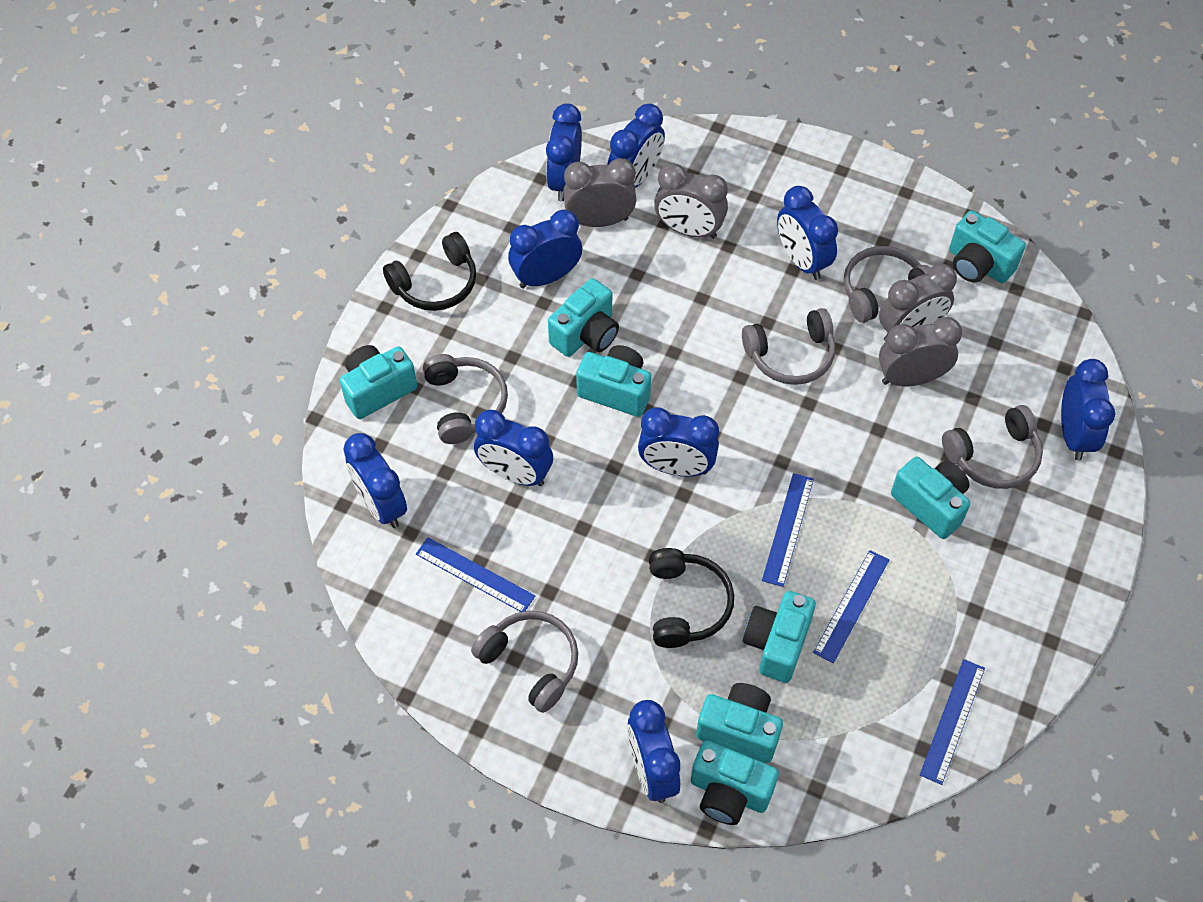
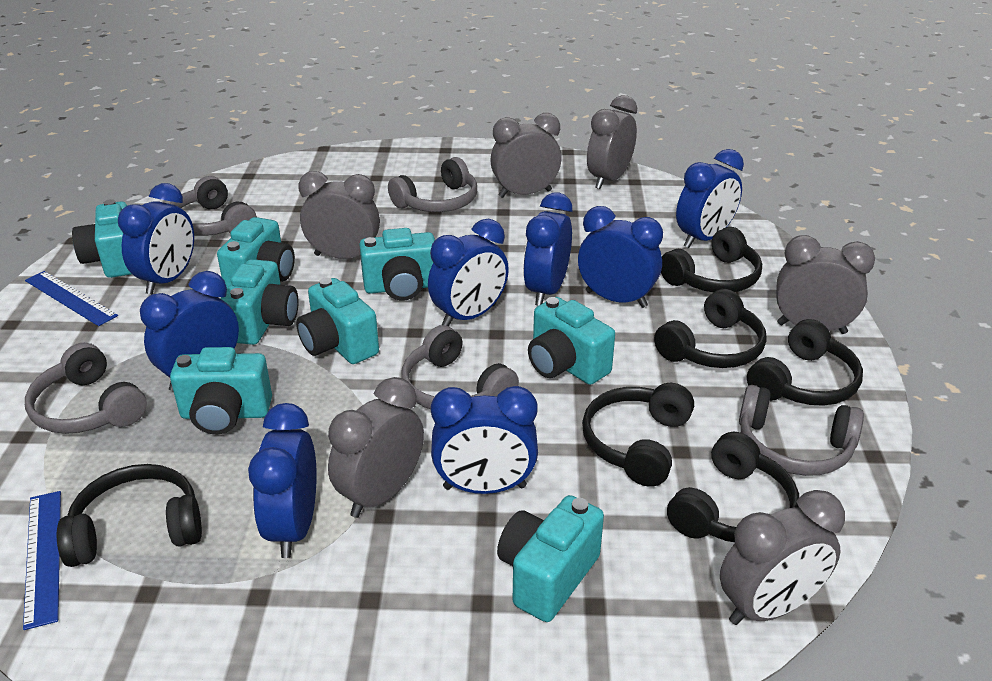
black headphones: 2 -> 6
blue clock: 9 -> 8
blue ruler: 4 -> 2
grey clock: 4 -> 6

